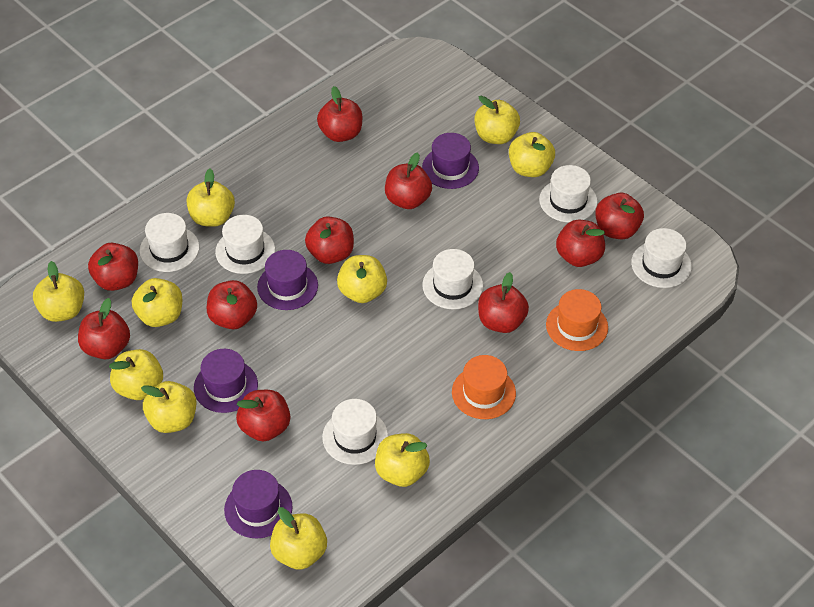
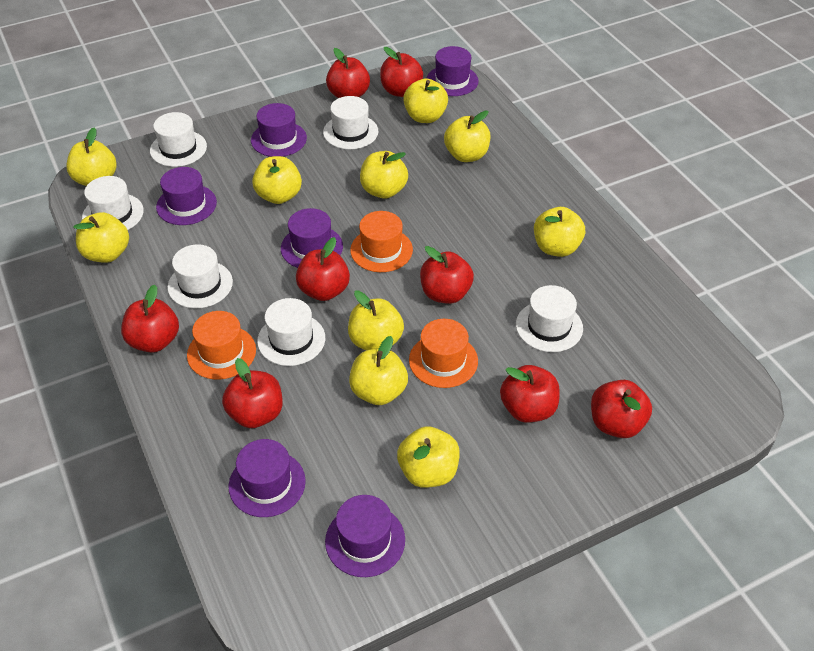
orange hat: 2 -> 3
purple hat: 4 -> 6
red apple: 10 -> 8

